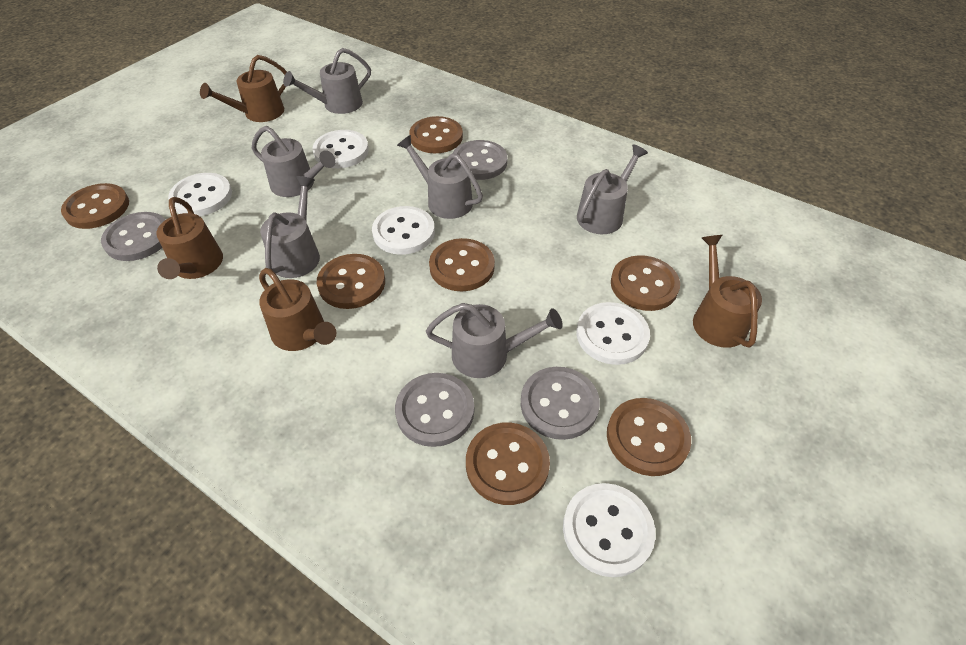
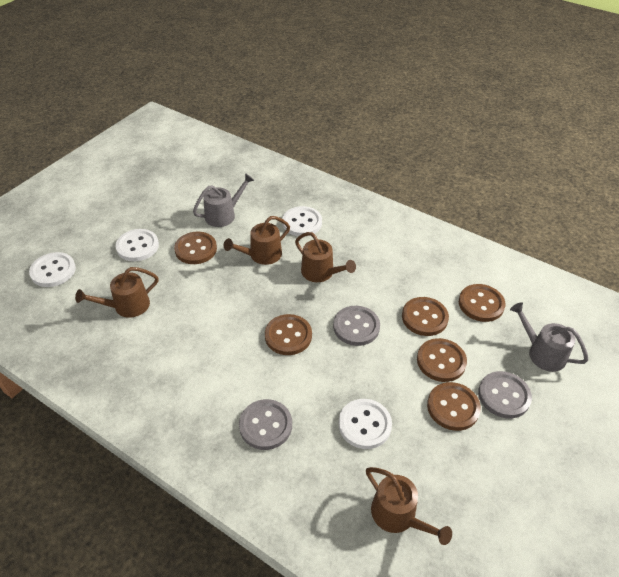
brown button: 7 -> 6
grey button: 4 -> 3
grey watering can: 6 -> 2
white button: 5 -> 4

